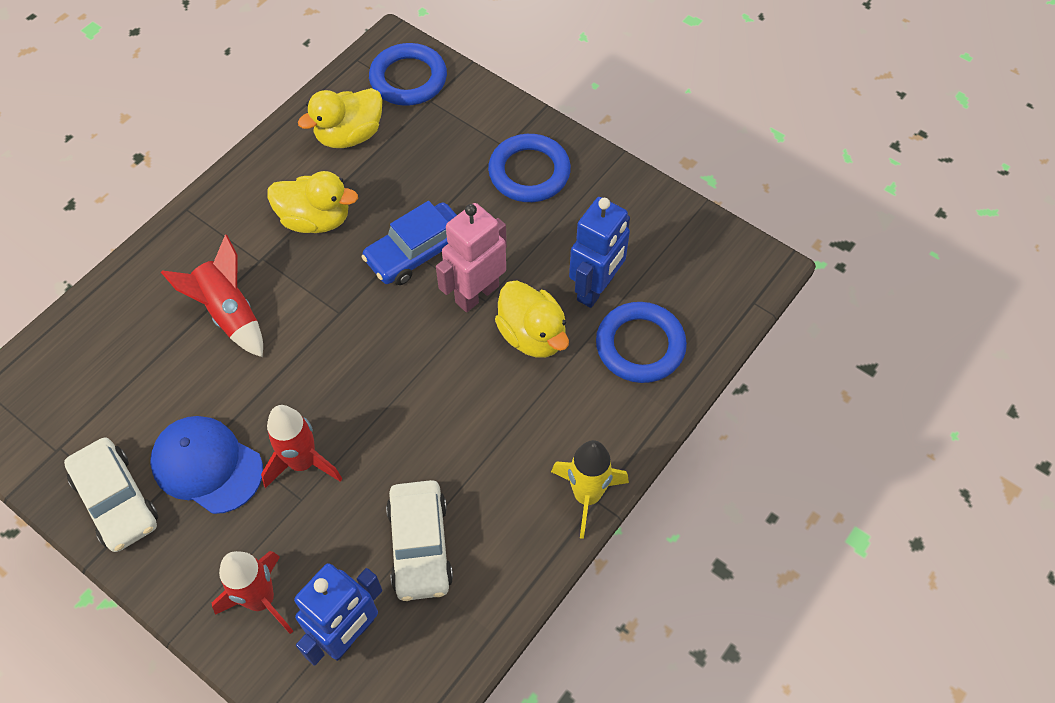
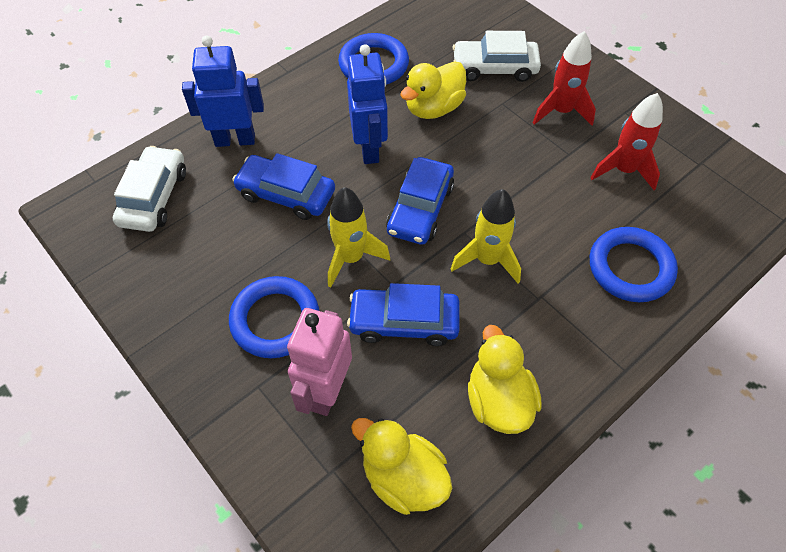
blue cap: 1 -> 0
blue car: 1 -> 3
red rocket: 3 -> 2
yellow rocket: 1 -> 2

